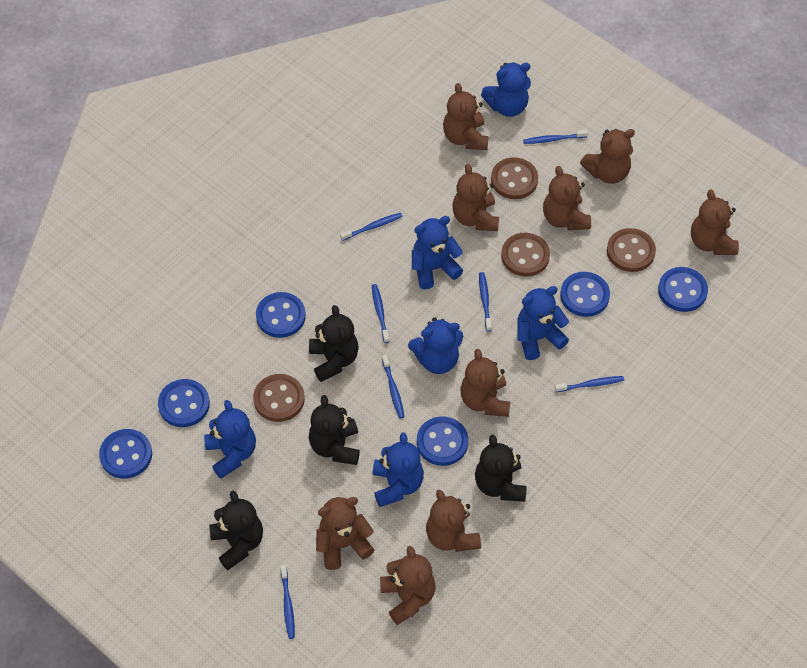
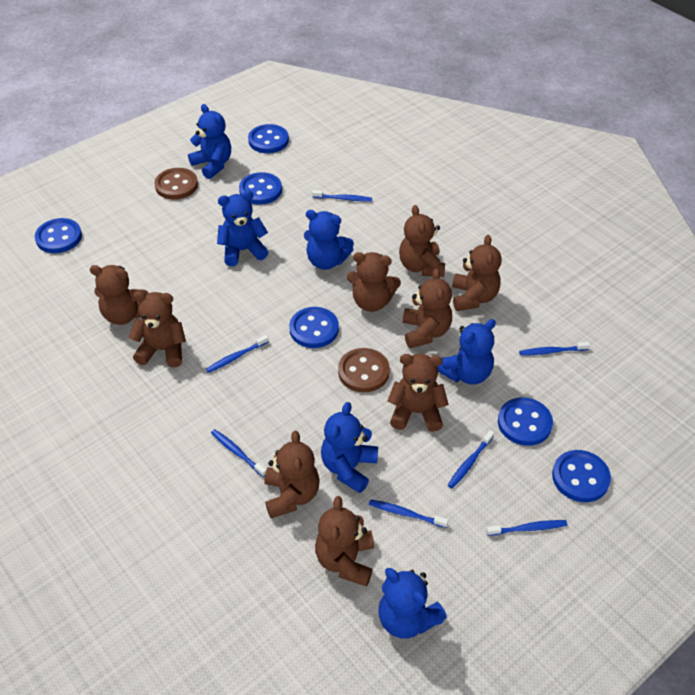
black teddy bear: 4 -> 0
brown button: 4 -> 2

